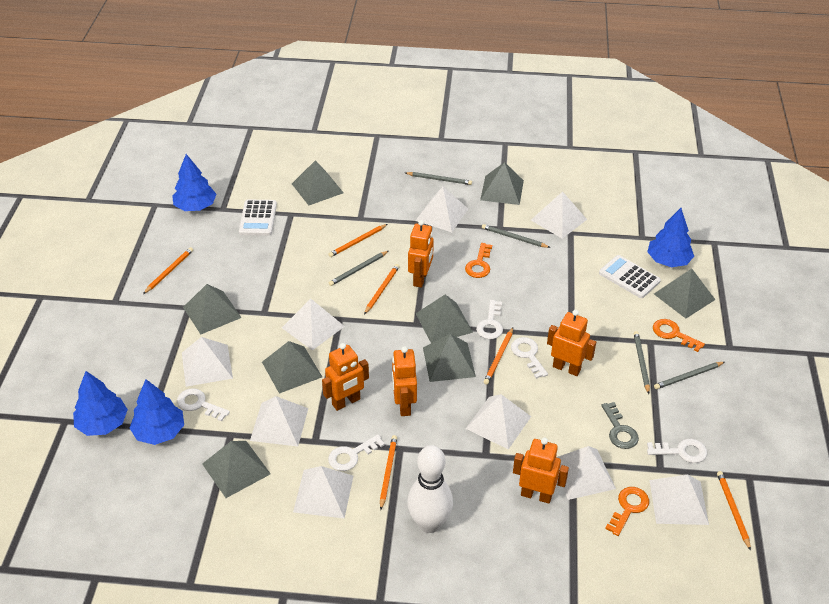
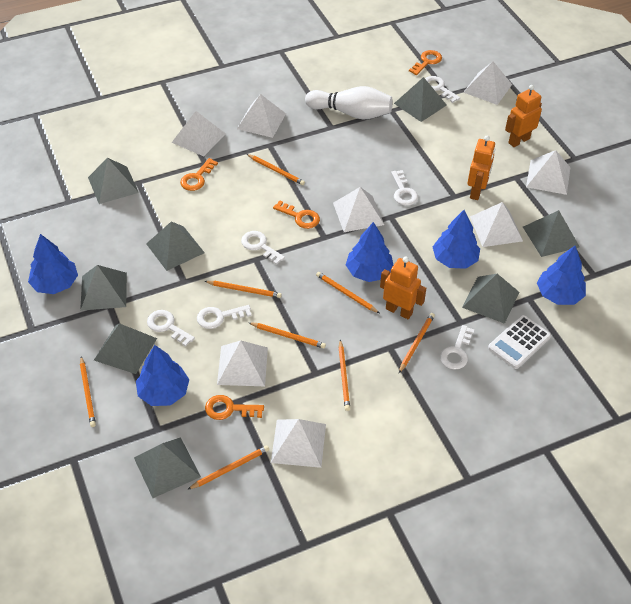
blue tree: 4 -> 5
grey key: 1 -> 0
grey pencil: 5 -> 0
orange key: 3 -> 4
orange pencil: 6 -> 8
orange robot: 5 -> 3
white calculator: 2 -> 1
white key: 5 -> 6
white pyramid: 9 -> 8

